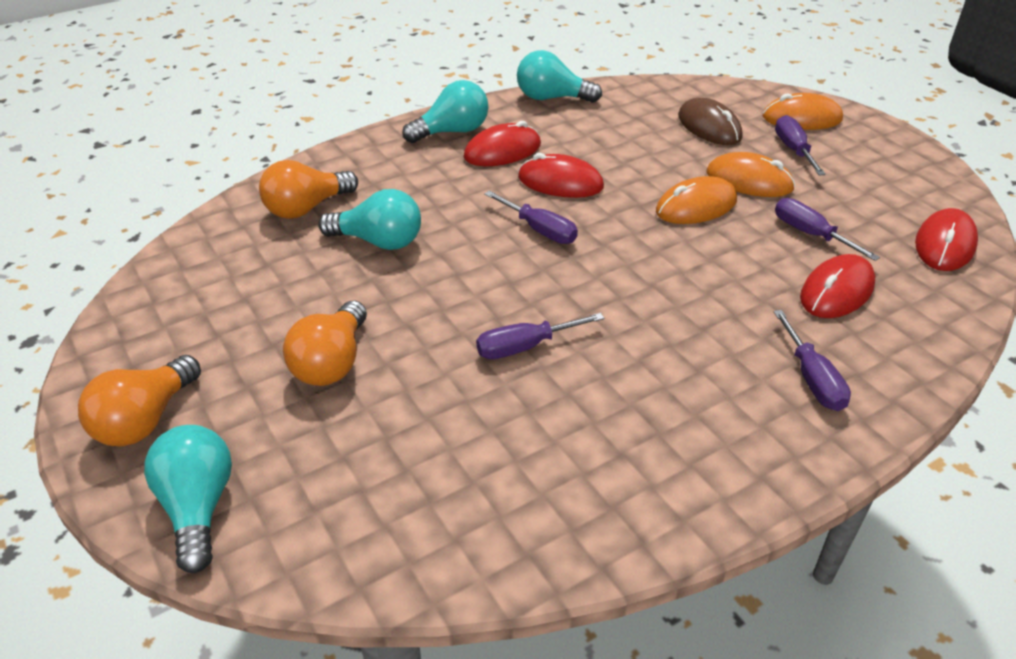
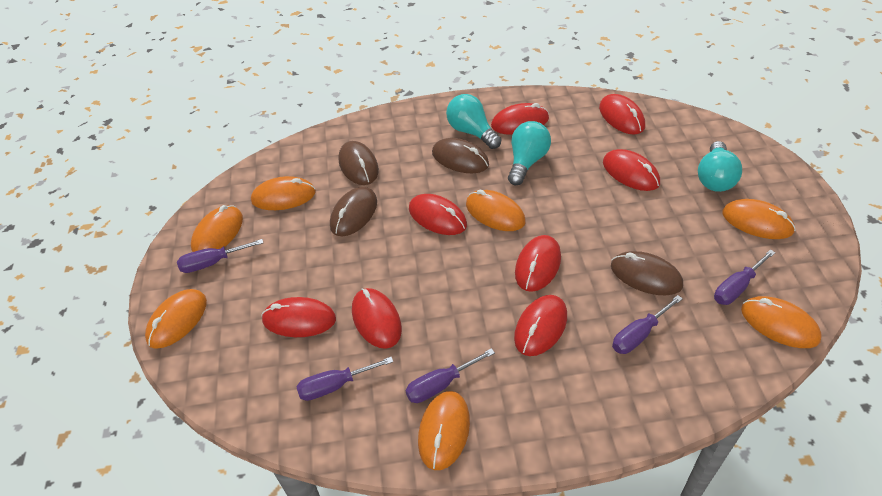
brown mouse: 1 -> 4
orange light bulb: 3 -> 0
orange mouse: 3 -> 7
red mouse: 4 -> 8
turquoise light bulb: 4 -> 3

